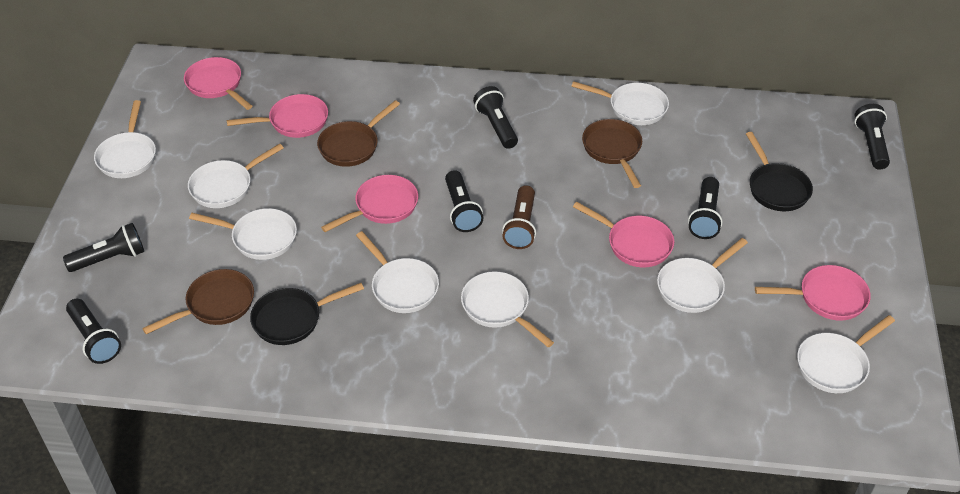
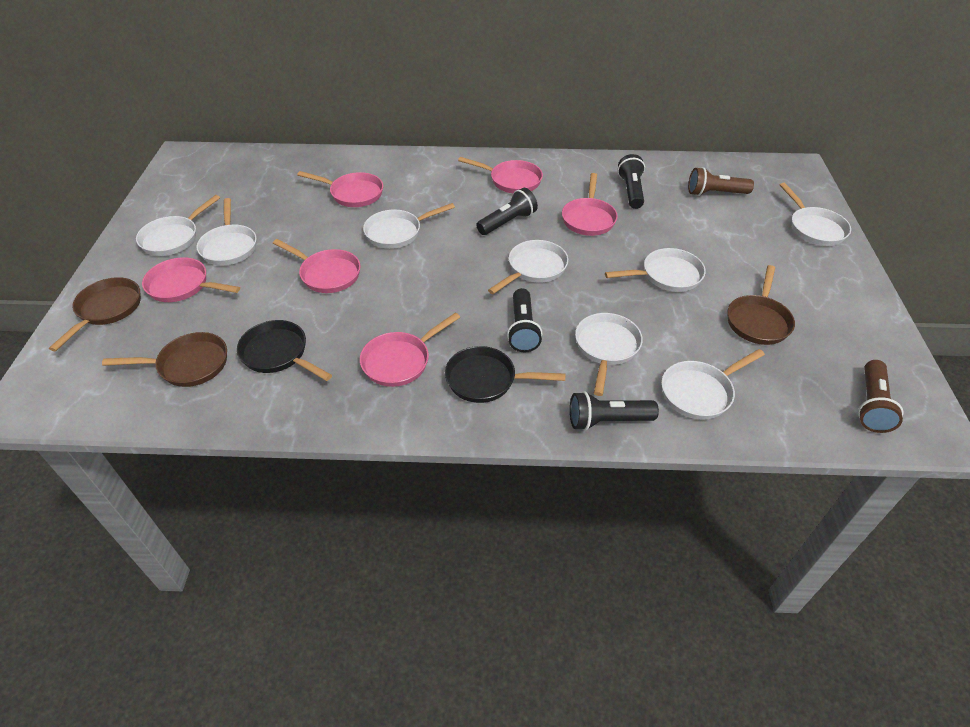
black flashlight: 6 -> 4
brown flashlight: 1 -> 2
pink pan: 5 -> 6

